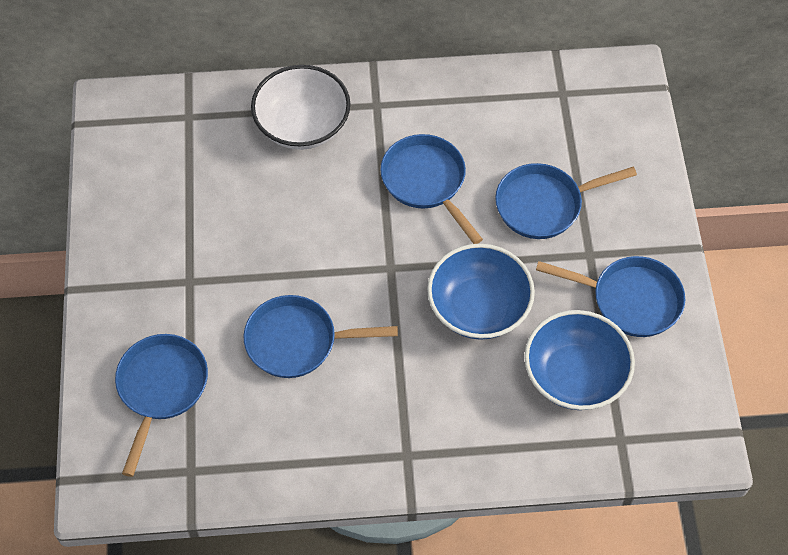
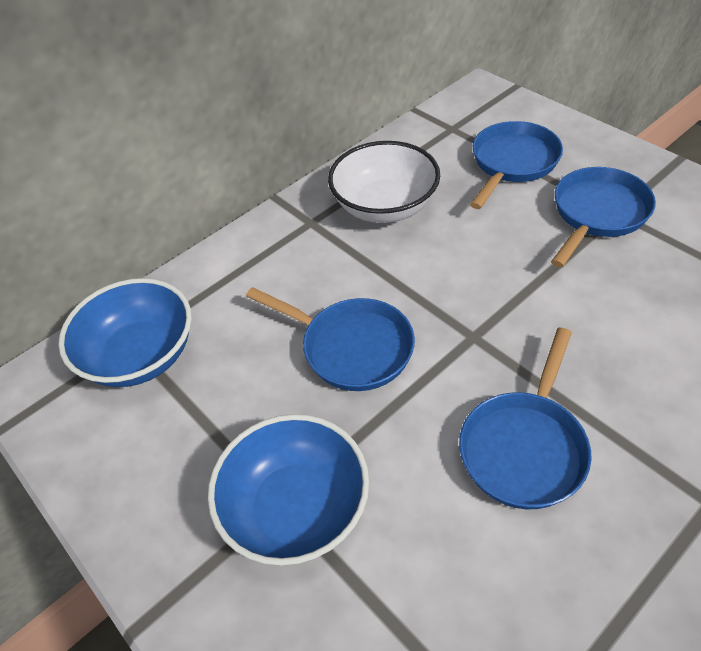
blue pan: 5 -> 4

